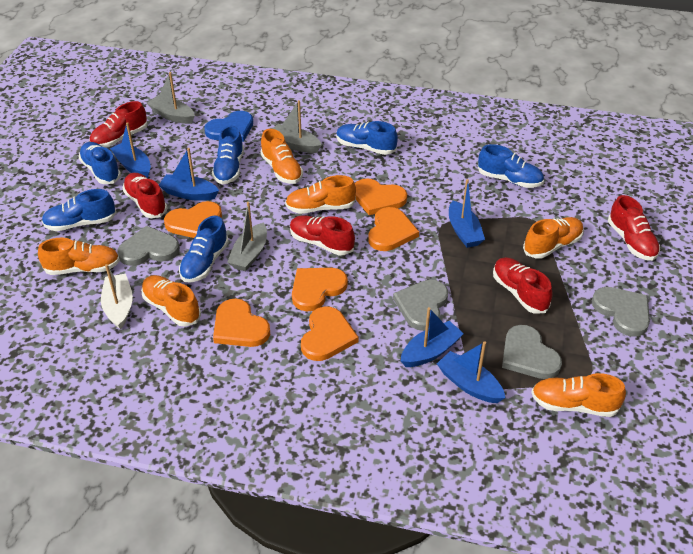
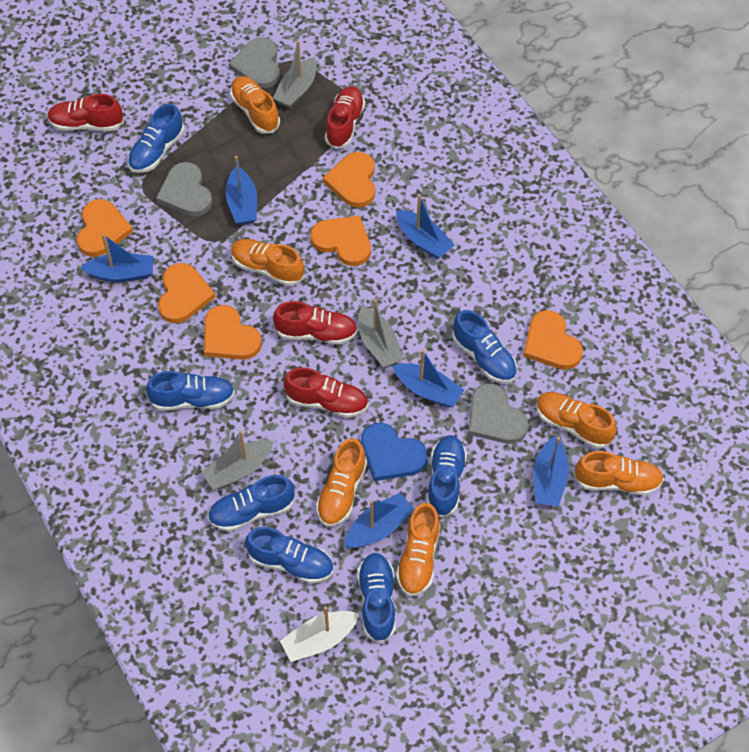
blue boat: 5 -> 6
blue shoe: 6 -> 7
grey heart: 4 -> 3
red shoe: 5 -> 4

